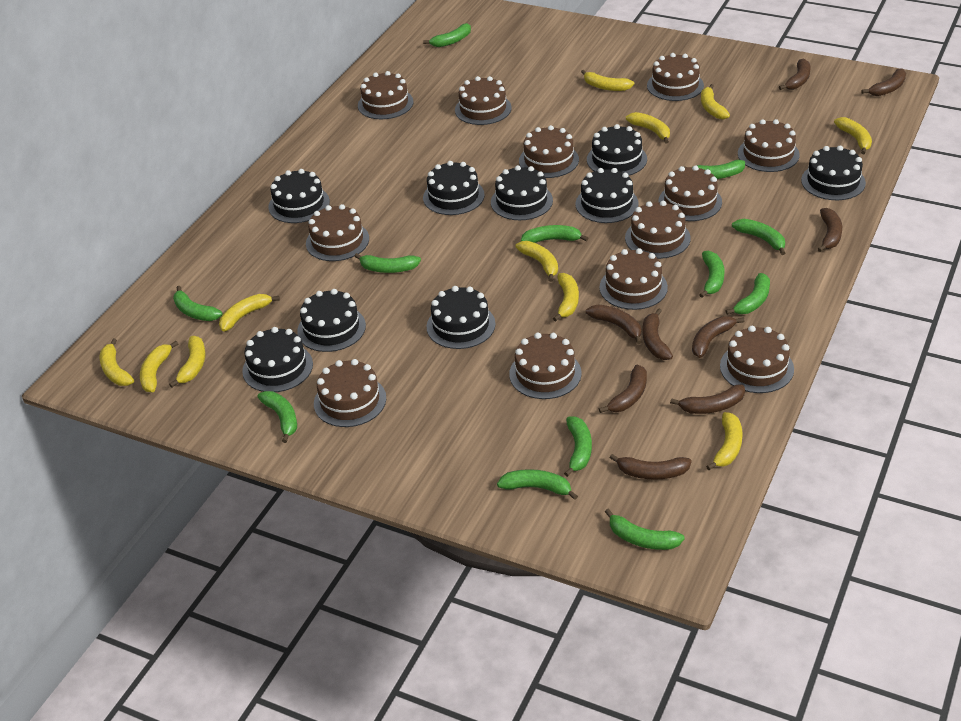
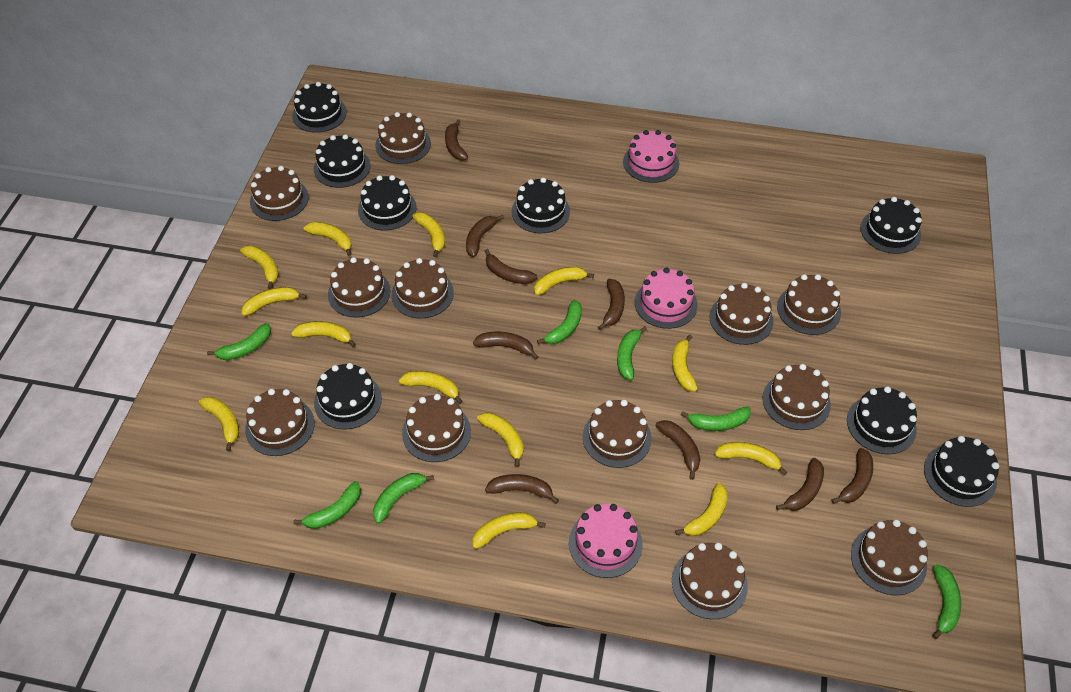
black cake: 9 -> 8
green banana: 12 -> 7
pink cake: 0 -> 3
yellow banana: 11 -> 13

